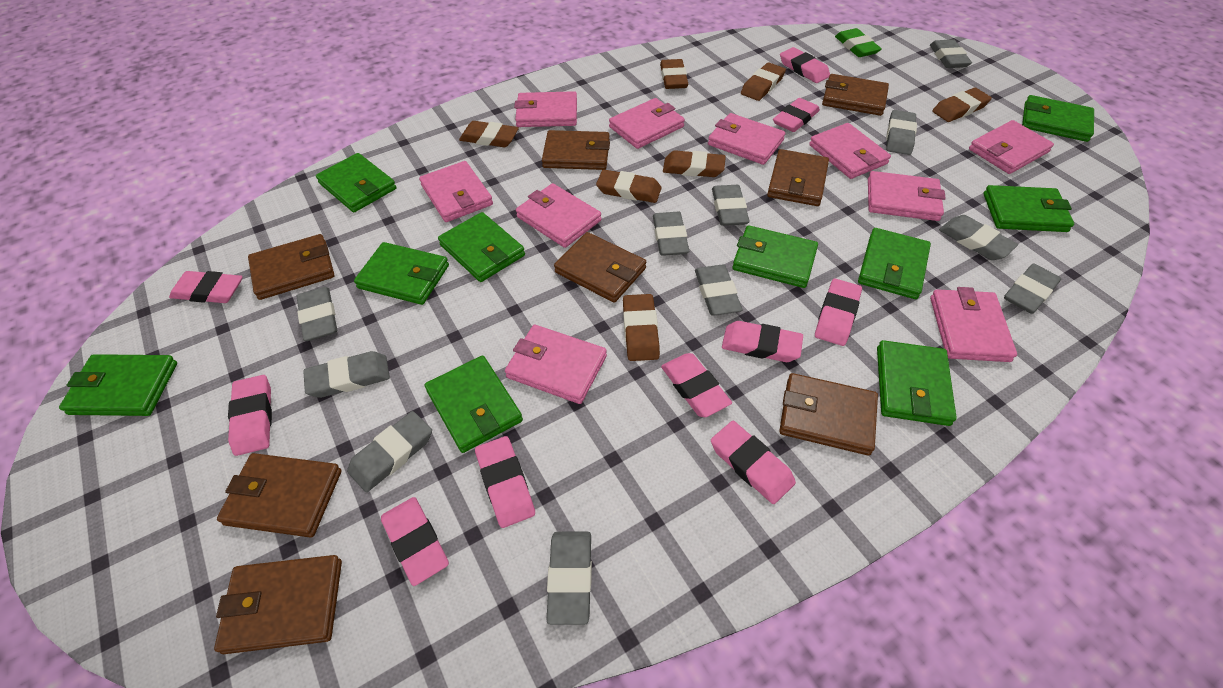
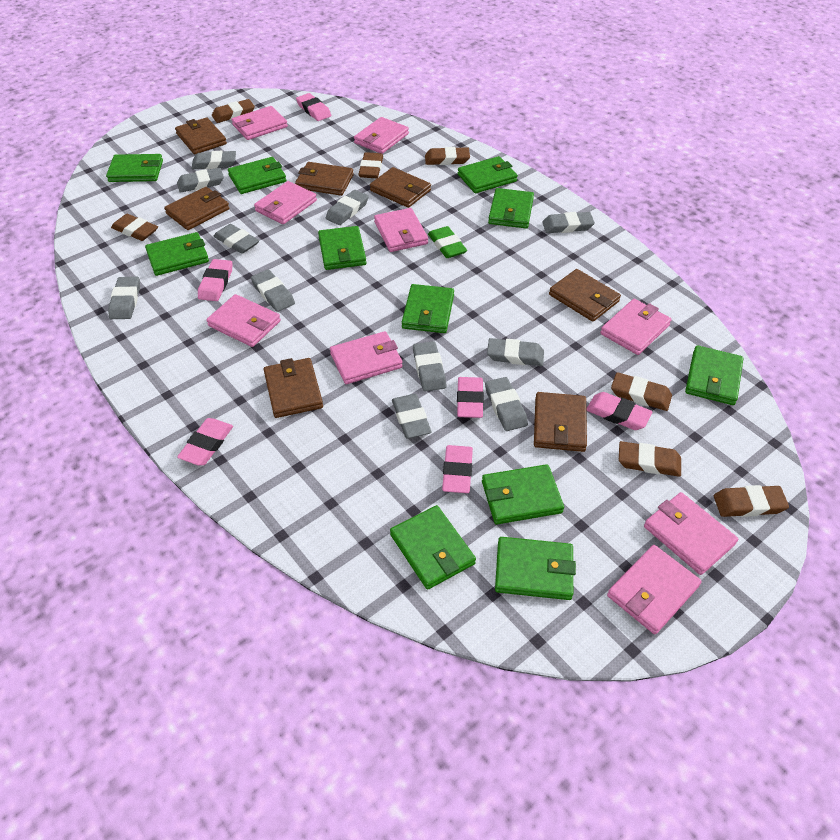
brown wallet: 8 -> 7
green wallet: 10 -> 11
pink eraser: 10 -> 6
pink wallet: 10 -> 9

